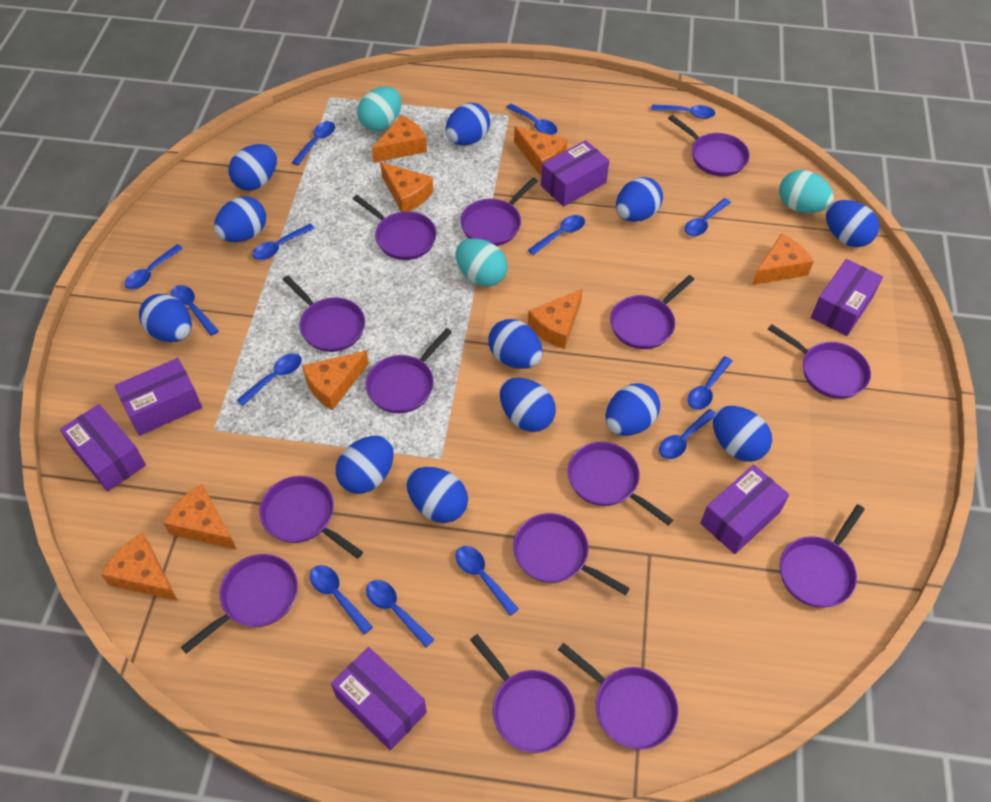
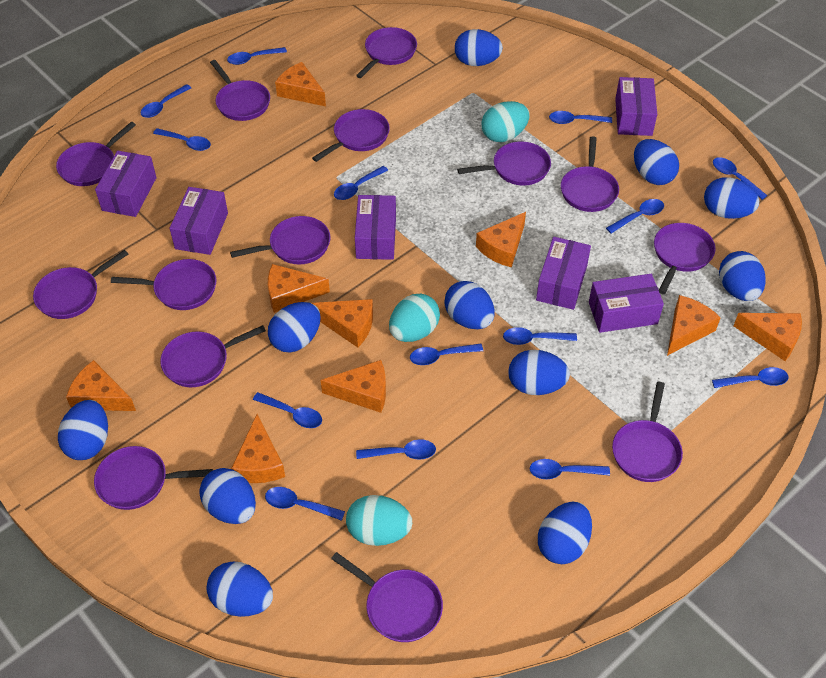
blue egg: 12 -> 11
orange cheese: 8 -> 9

